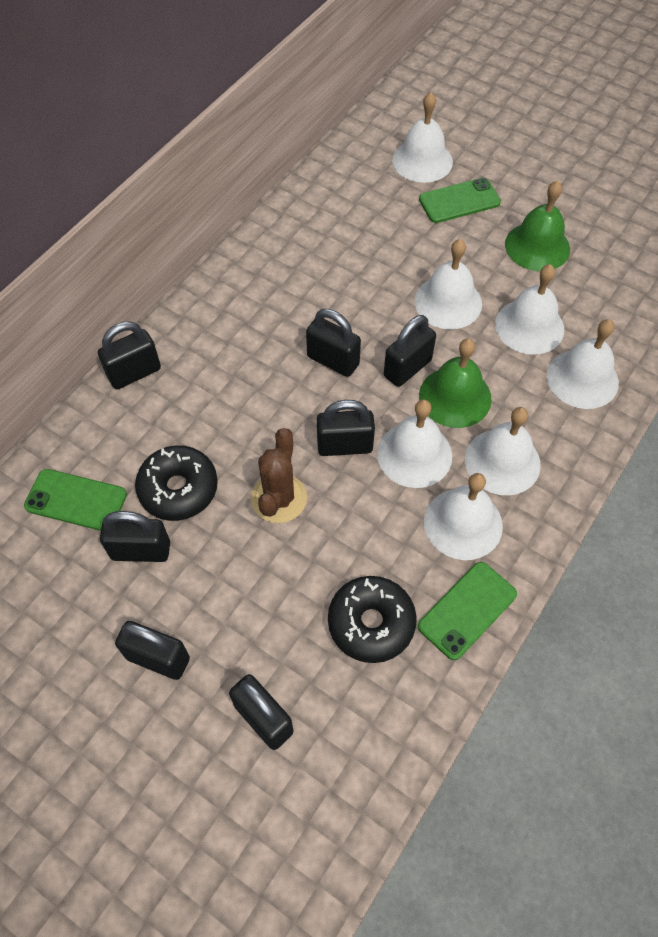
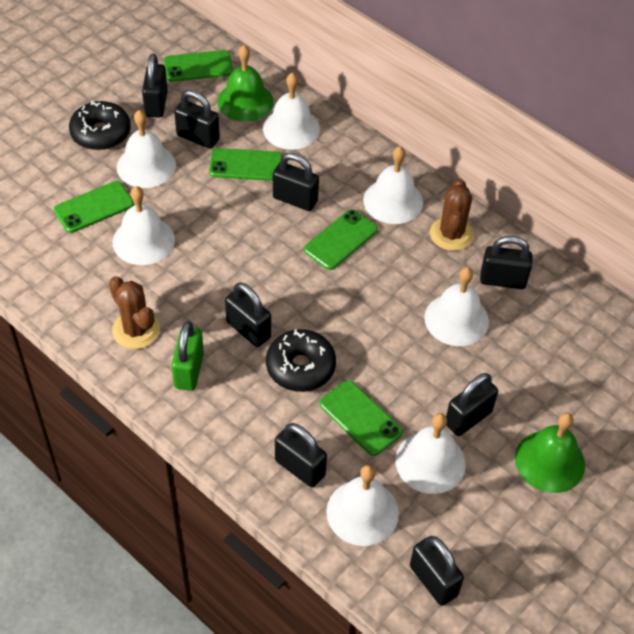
black padlock: 7 -> 8
brown cactus: 1 -> 2
green padlock: 0 -> 1
green phone: 3 -> 5

